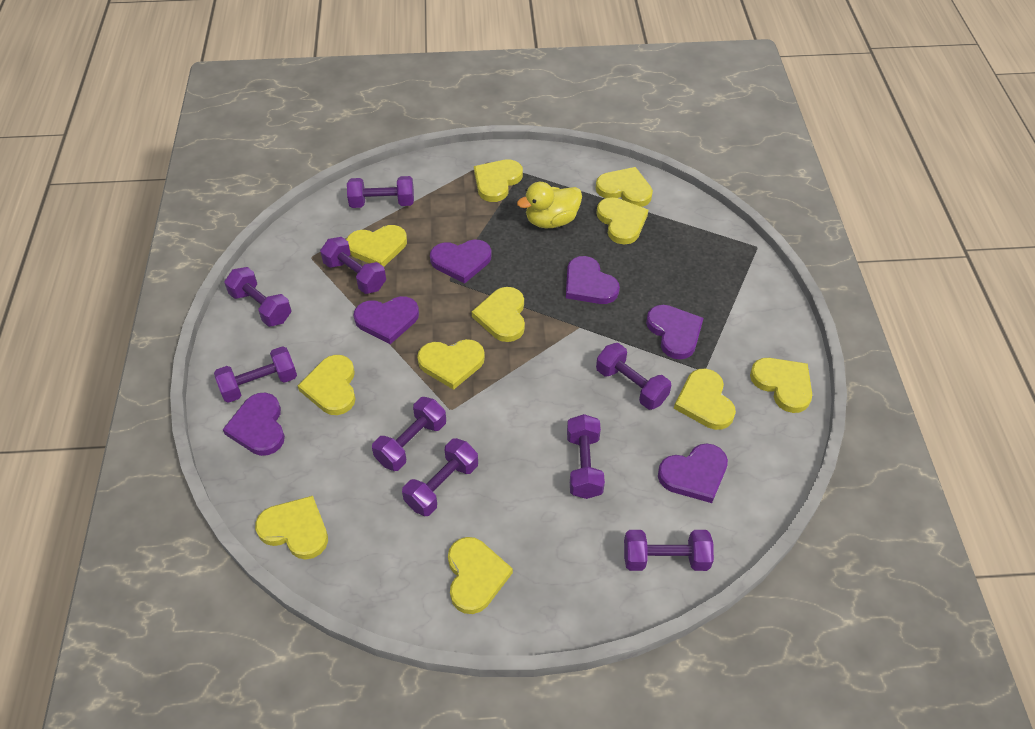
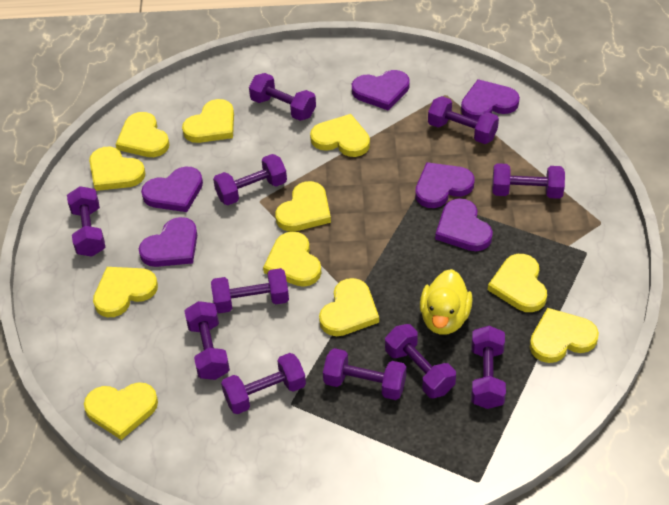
purple dumbbell: 9 -> 11

